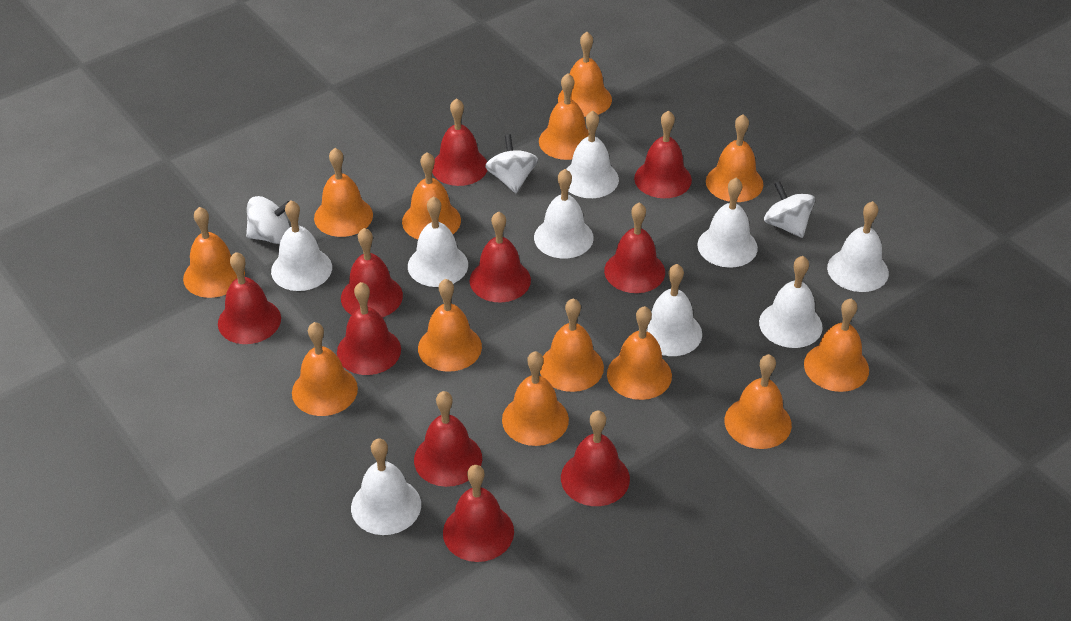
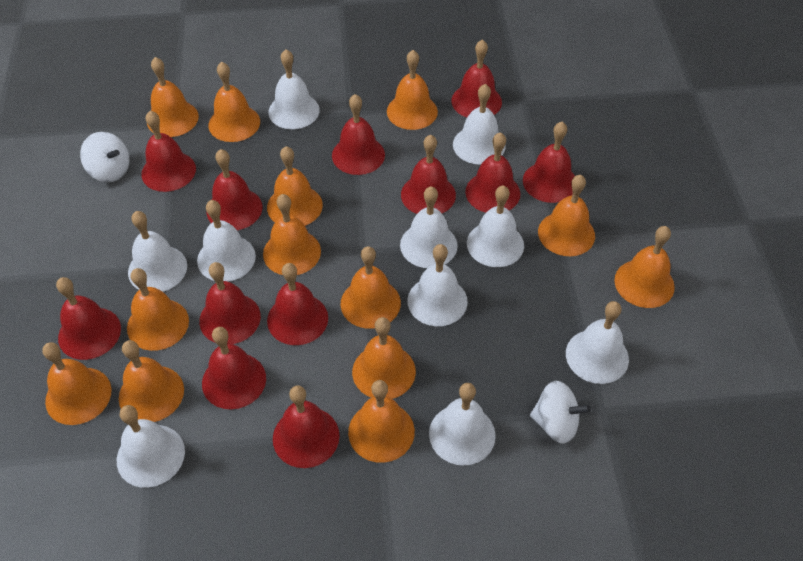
red bell: 10 -> 12
white bell: 9 -> 10
white spinning top: 3 -> 2

